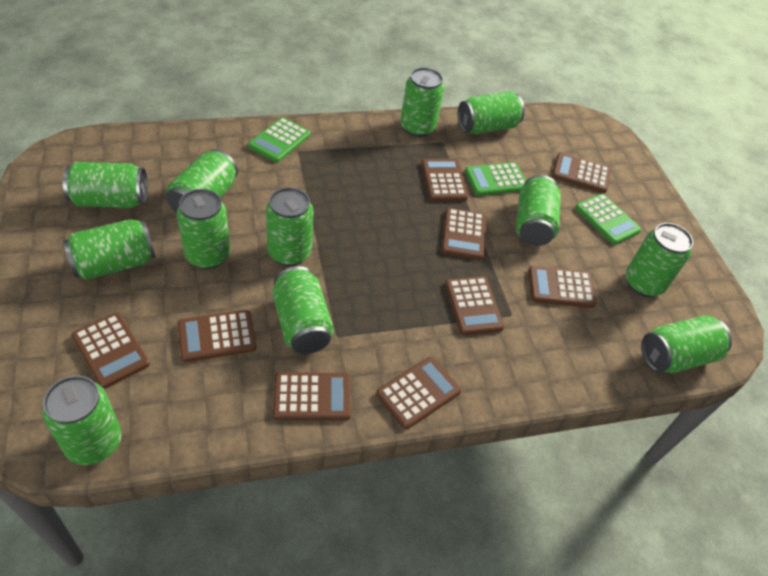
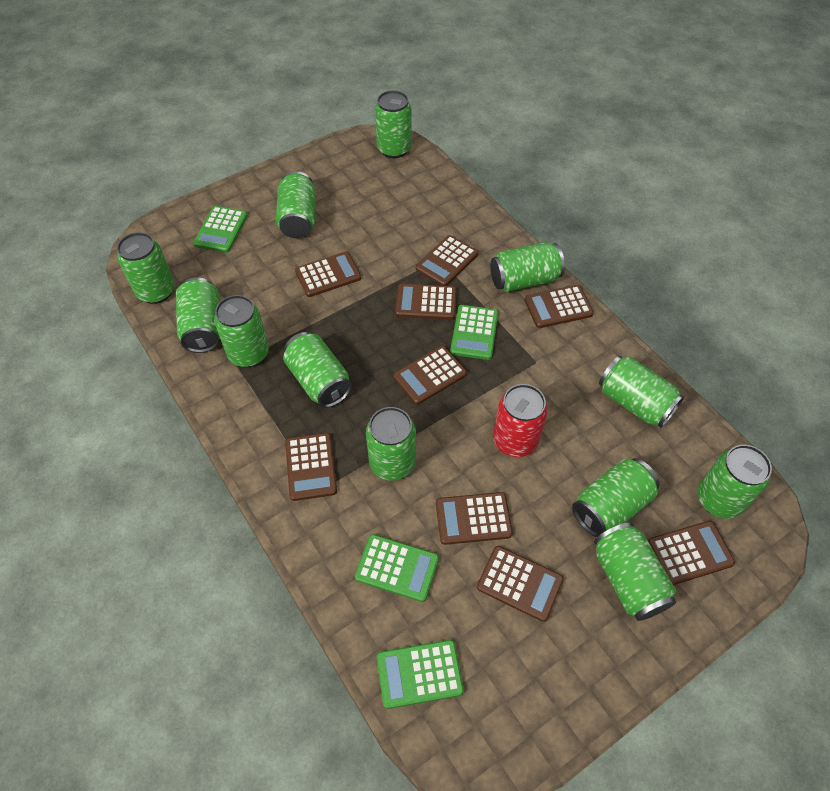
green calculator: 3 -> 4
red can: 0 -> 1

